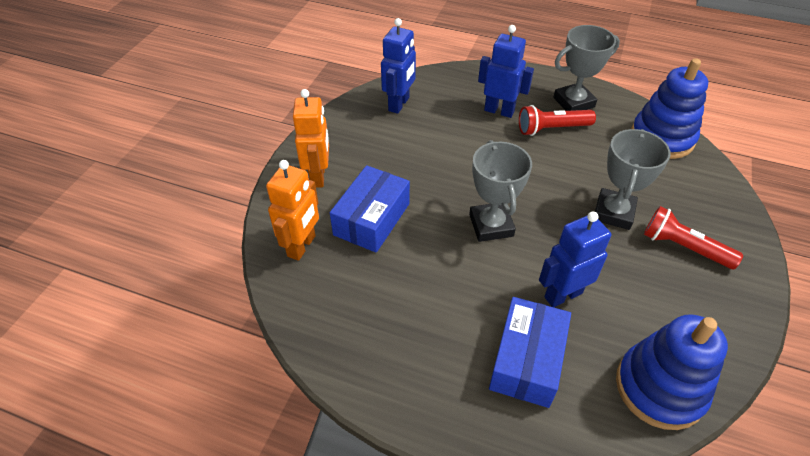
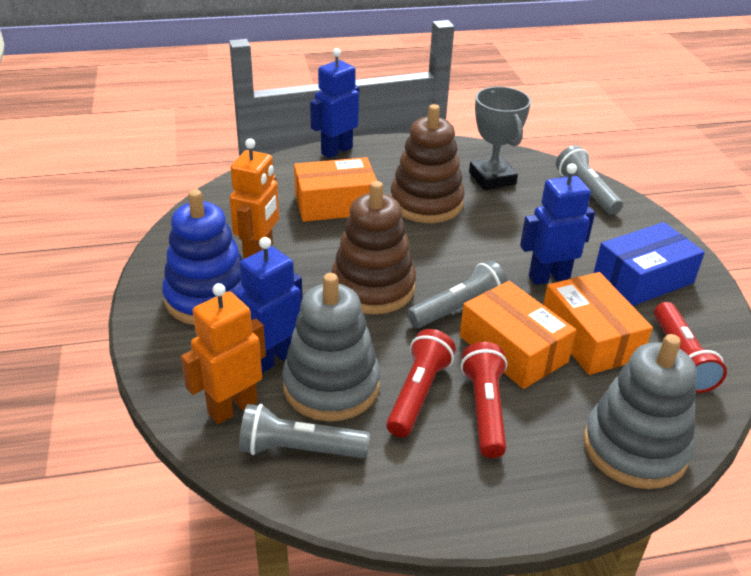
blue box: 2 -> 1
blue stacking toy: 2 -> 1
brown stacking toy: 0 -> 2
grey flashlight: 0 -> 3
grey stacking toy: 0 -> 2
grey trophy: 3 -> 1
orange box: 0 -> 3
red flashlight: 2 -> 3

